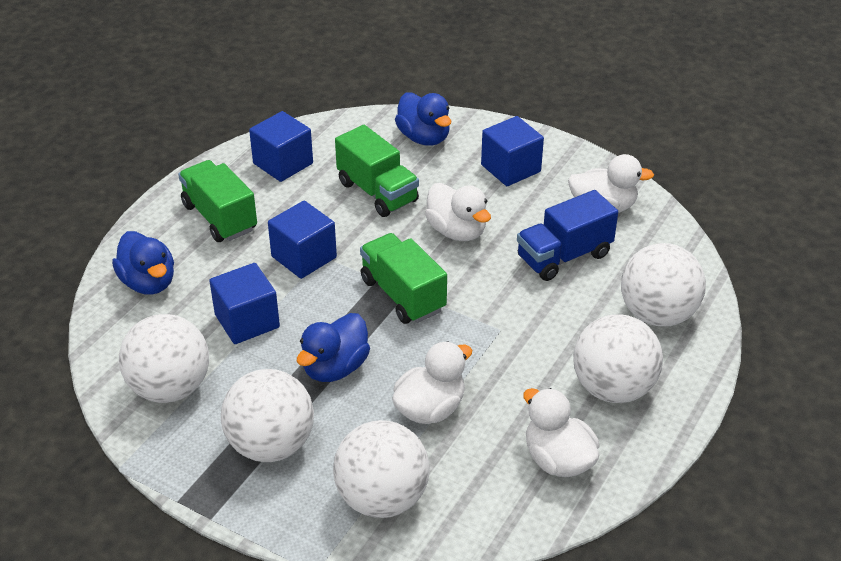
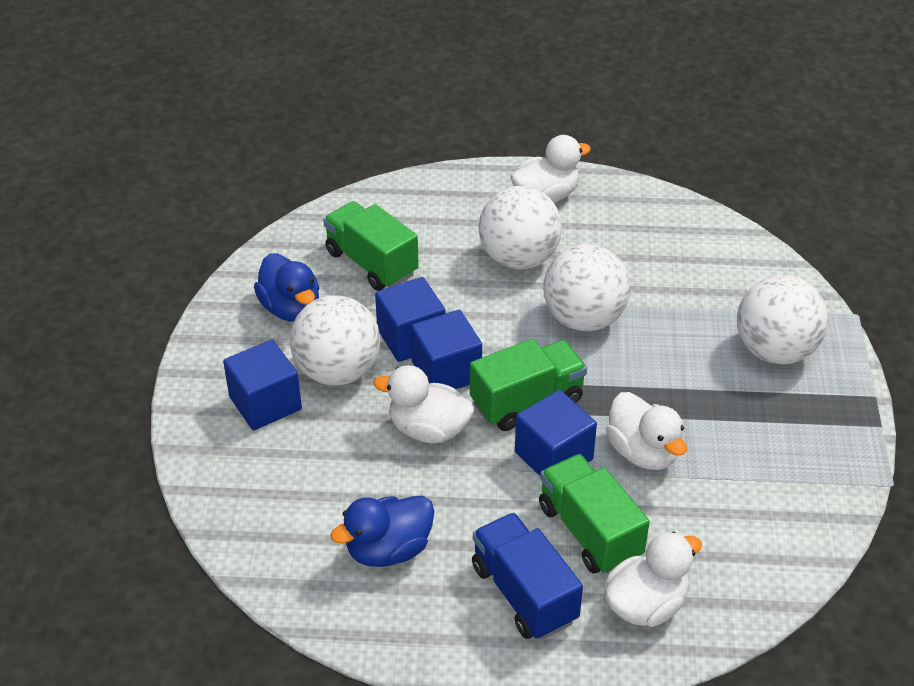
blue duck: 3 -> 2
white ball: 5 -> 4

